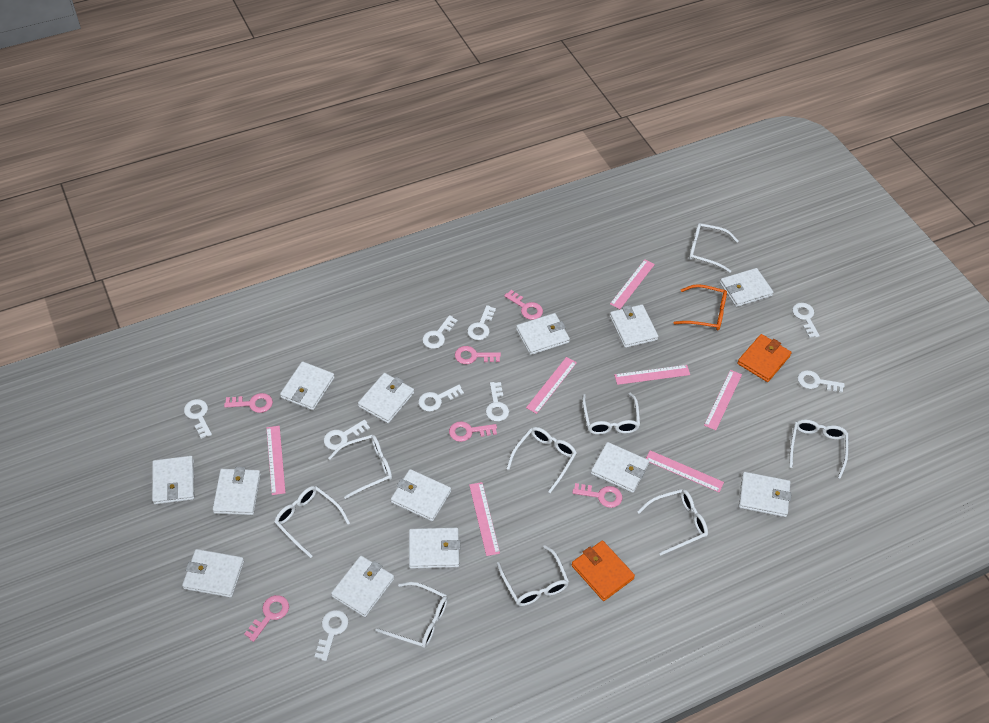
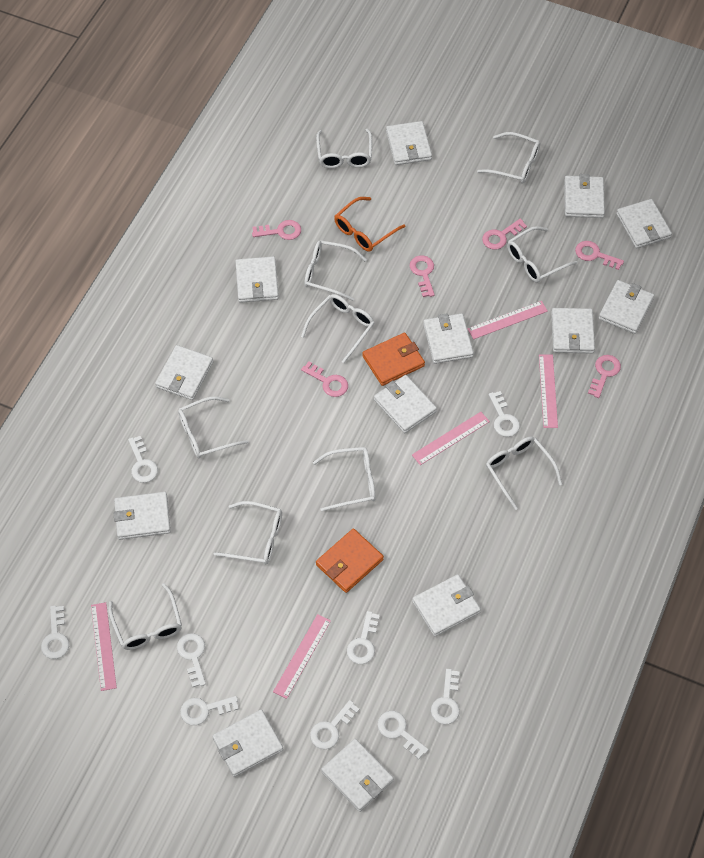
pink ruler: 7 -> 5
white glasses: 9 -> 10

